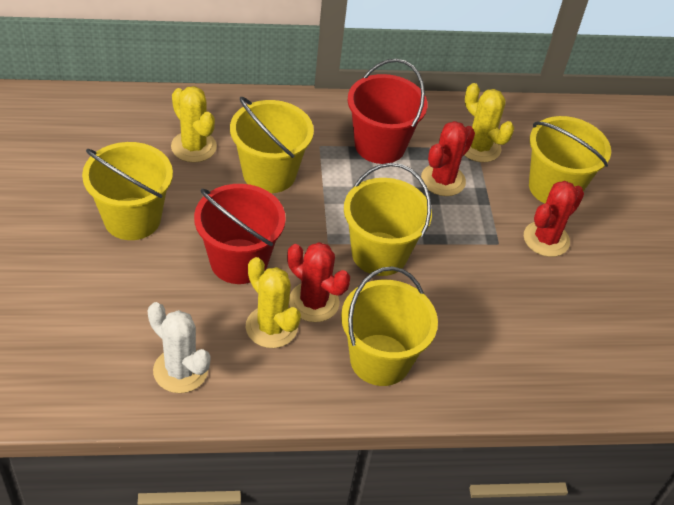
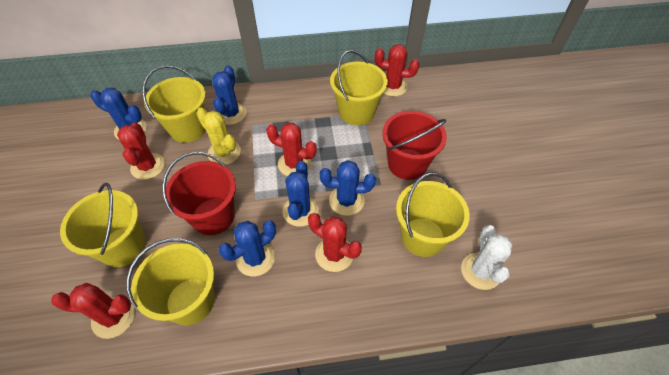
blue cactus: 0 -> 5
red cactus: 3 -> 5
yellow cactus: 3 -> 1

